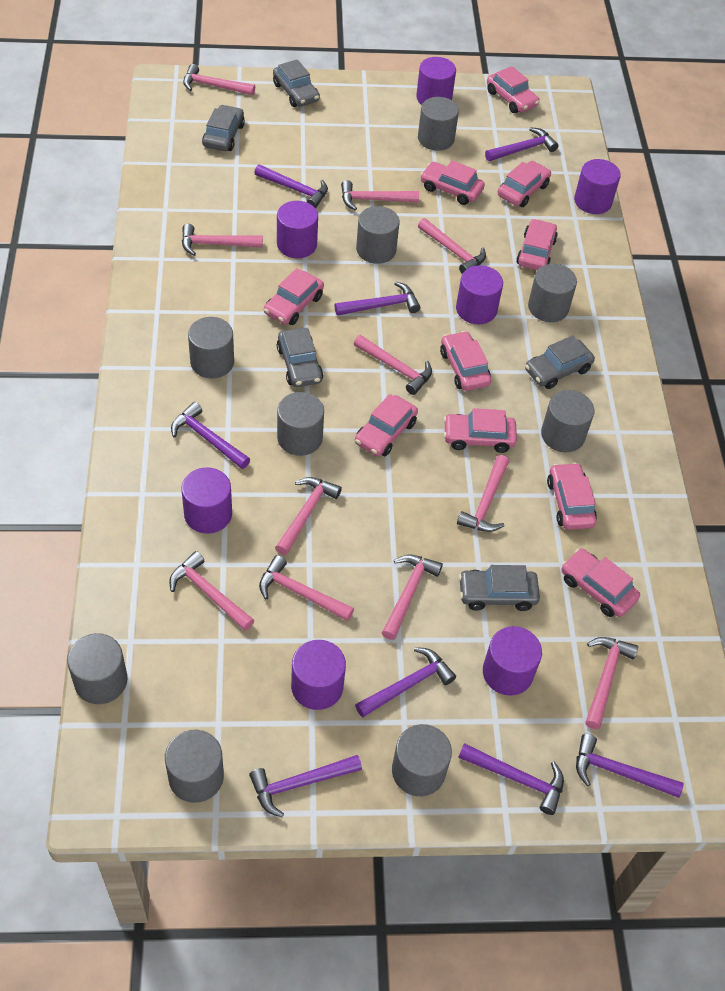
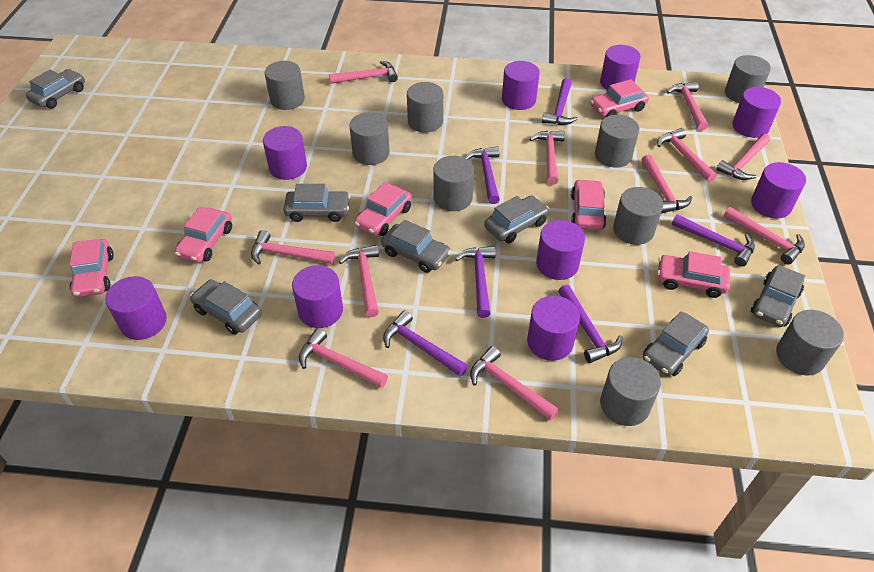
grey car: 5 -> 7
pink car: 10 -> 6
purple cylinder: 7 -> 9
purple hammer: 8 -> 6

